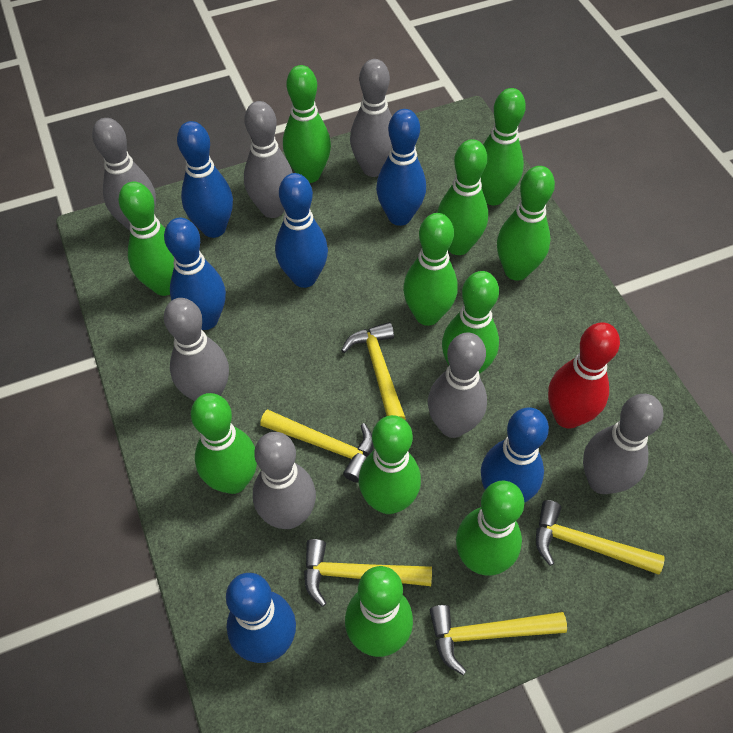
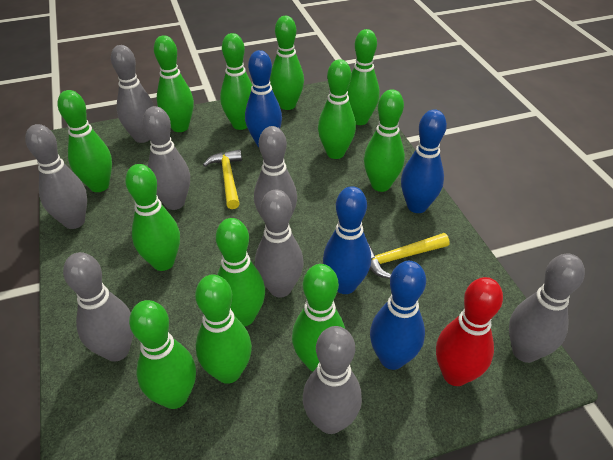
blue bowling pin: 6 -> 4
green bowling pin: 11 -> 12
grey bowling pin: 7 -> 8
yellow hammer: 5 -> 2

